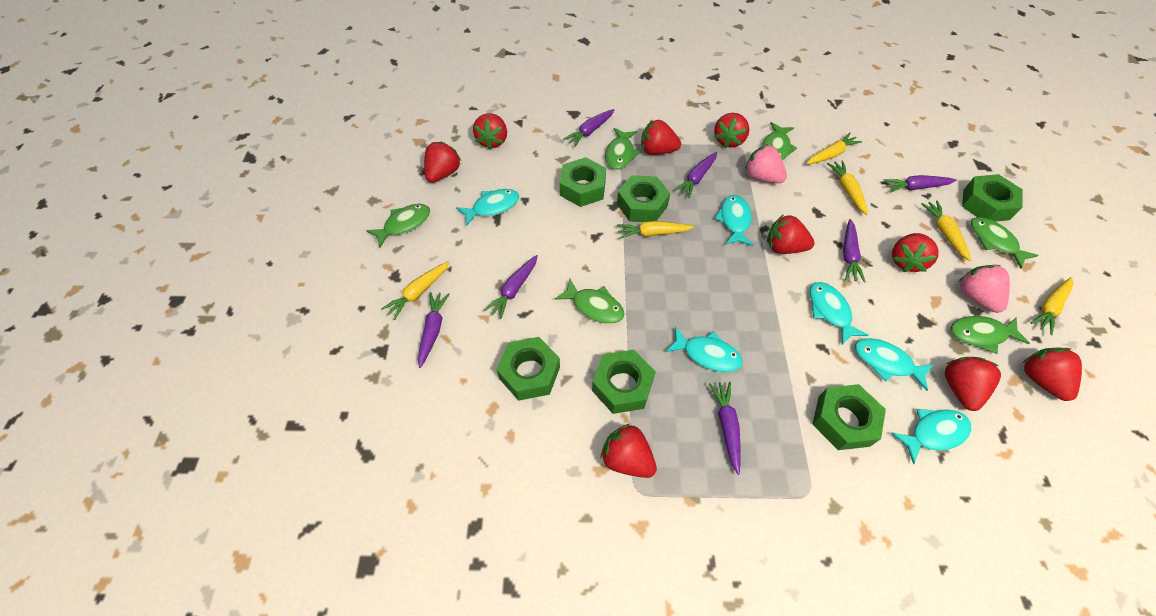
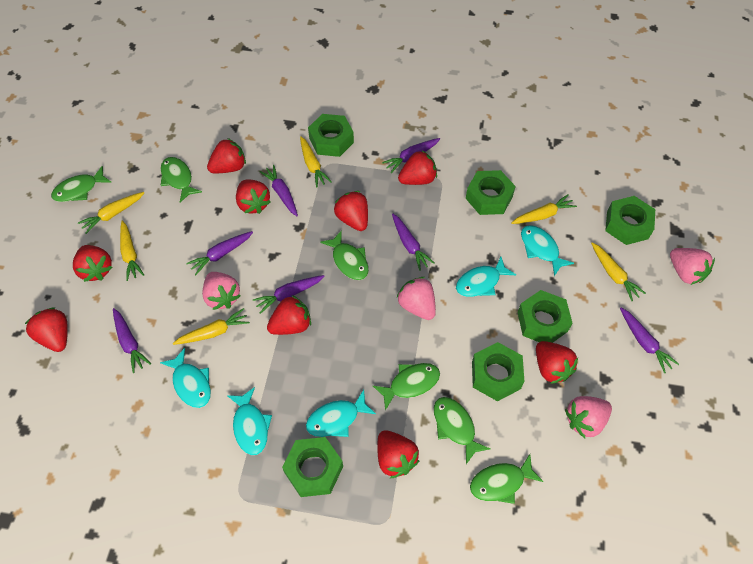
pink strawberry: 2 -> 4
turquoise fish: 6 -> 5

